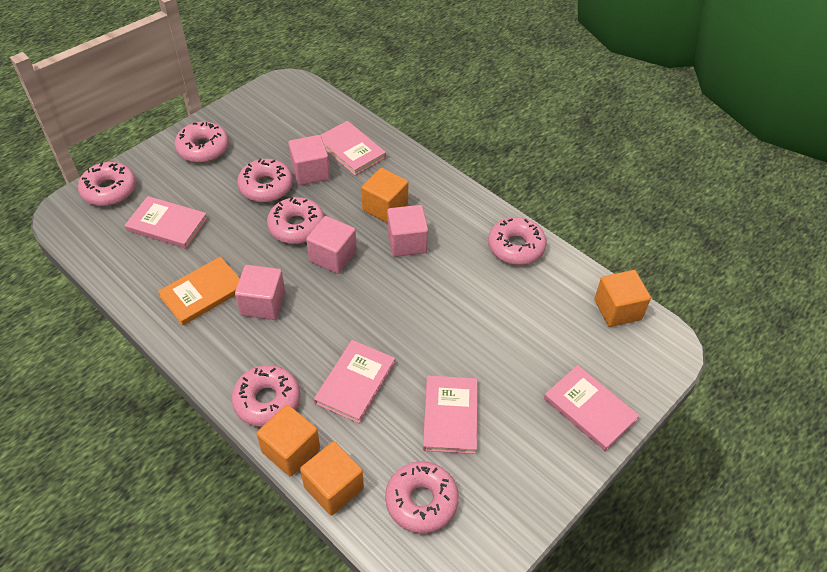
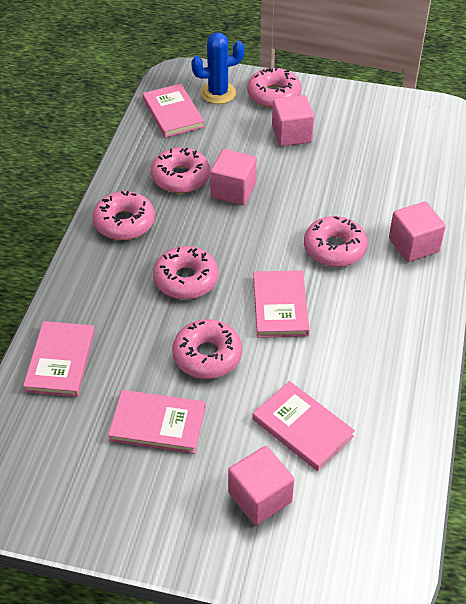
blue cactus: 0 -> 1
orange book: 1 -> 0
orange cube: 4 -> 0
pink donut: 7 -> 6

